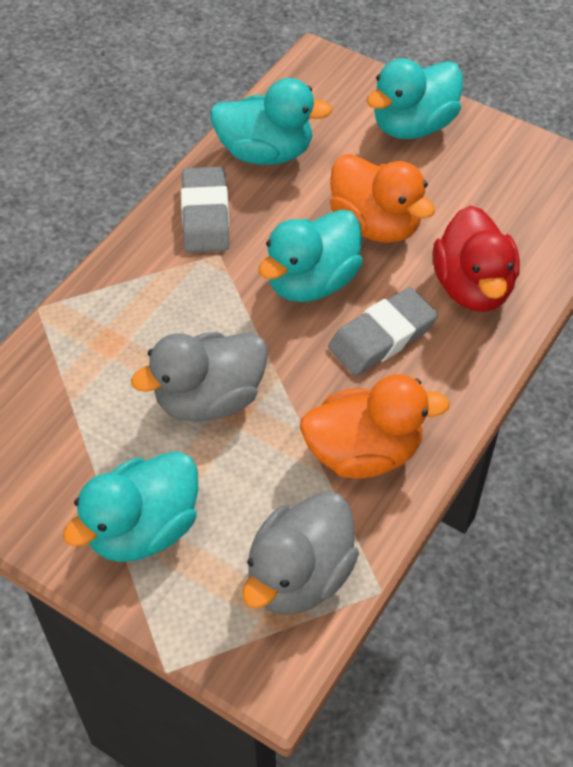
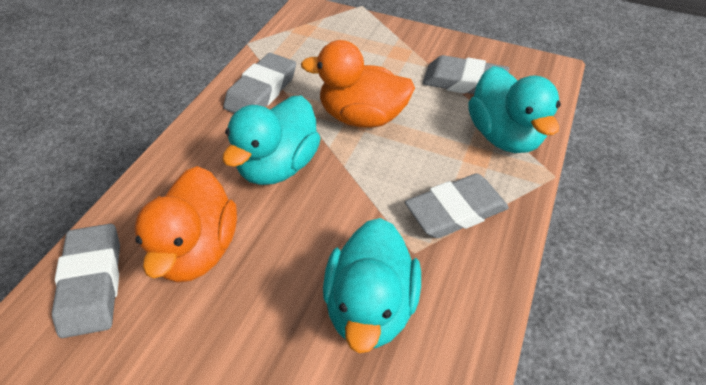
grey duck: 2 -> 0
grey eraser: 2 -> 4
red duck: 1 -> 0
turquoise duck: 4 -> 3

